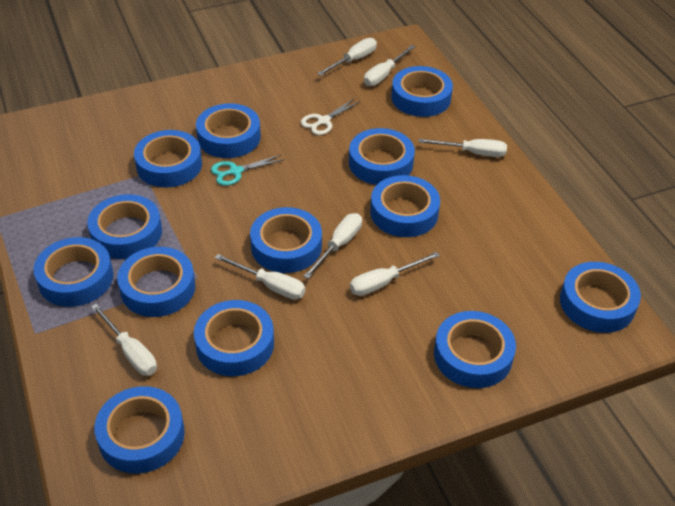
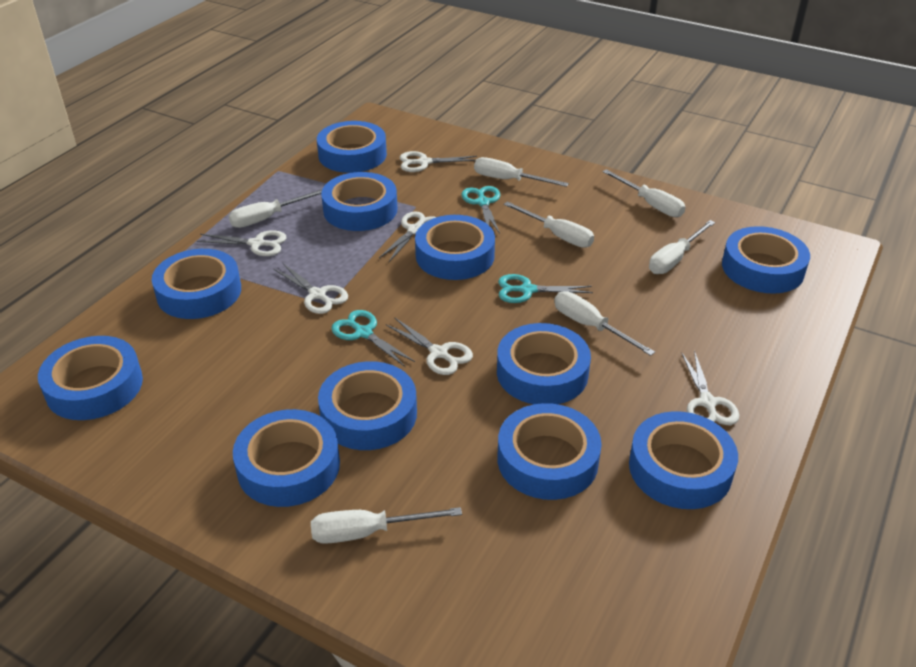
blue tape: 13 -> 11
turquoise scissors: 1 -> 3
white scissors: 1 -> 6

